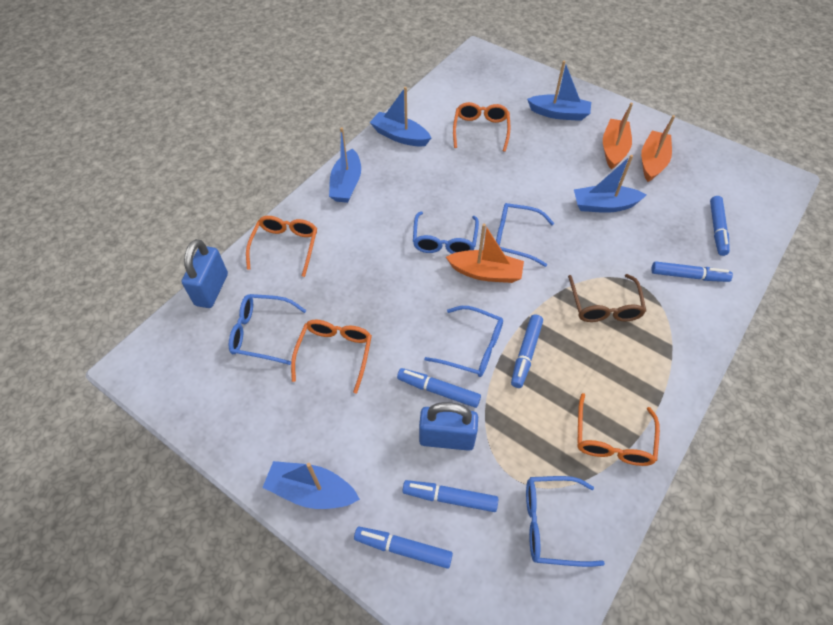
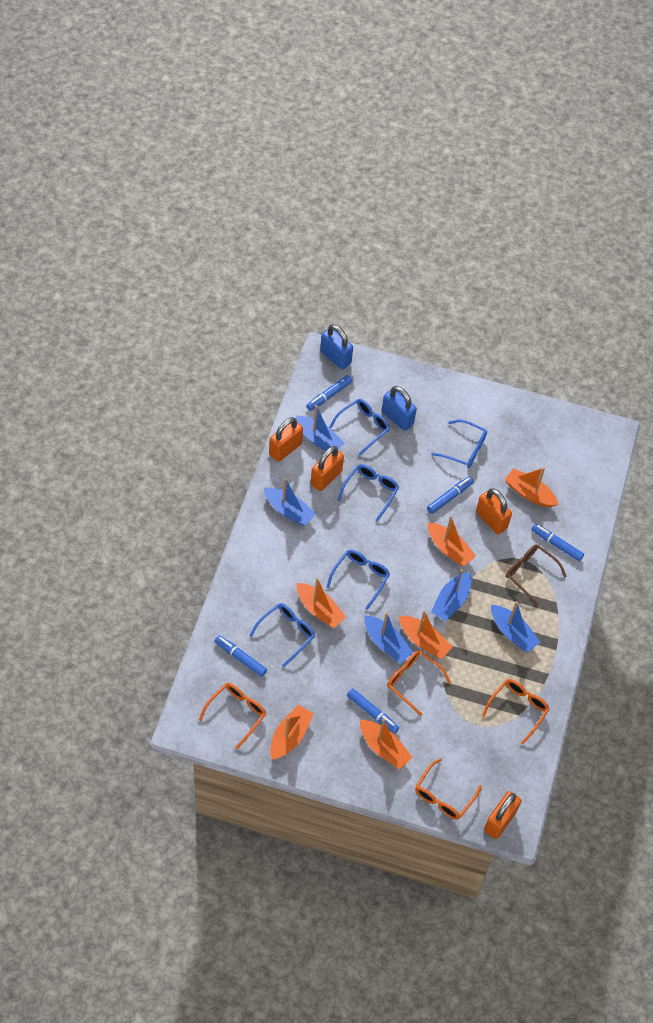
blue marker: 6 -> 5
orange boat: 3 -> 6
orange padlock: 0 -> 4

